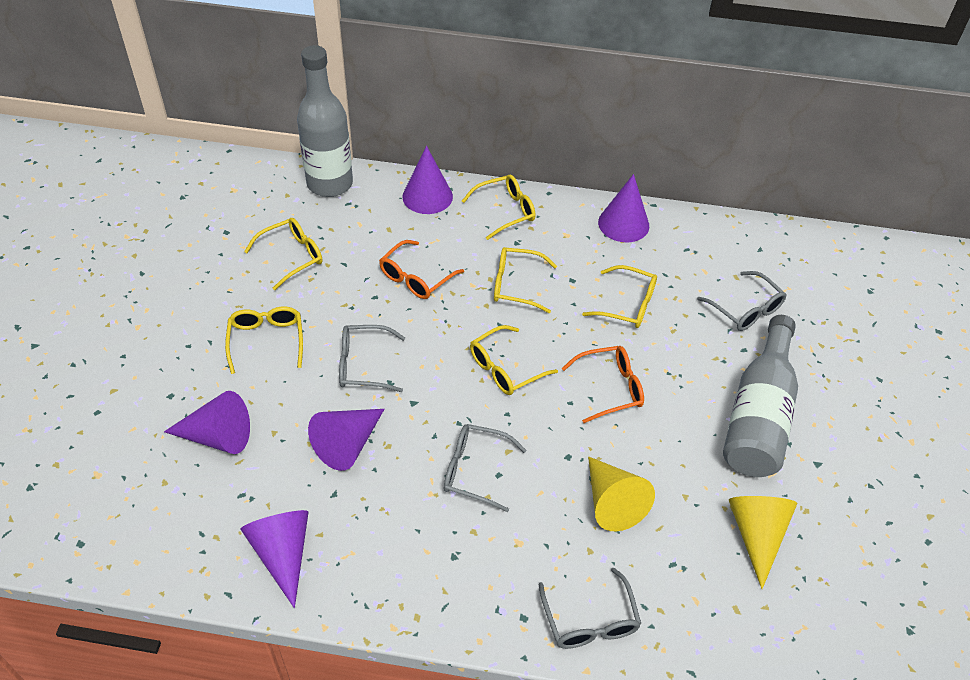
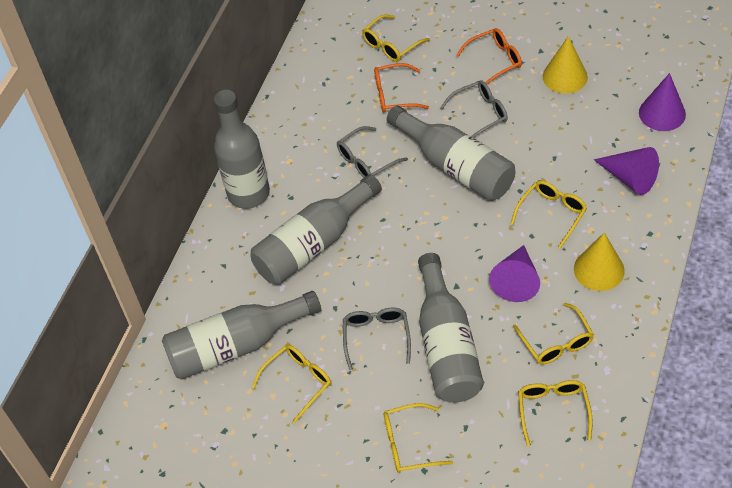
grey bottle: 2 -> 5
grey glasses: 4 -> 3
purple cone: 5 -> 3

